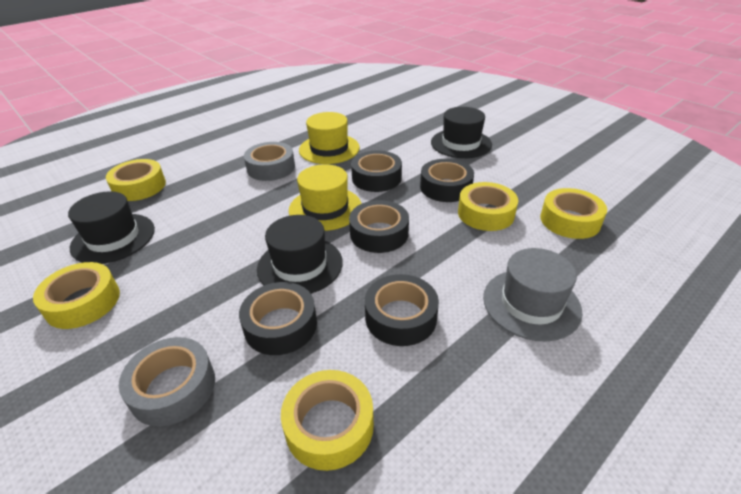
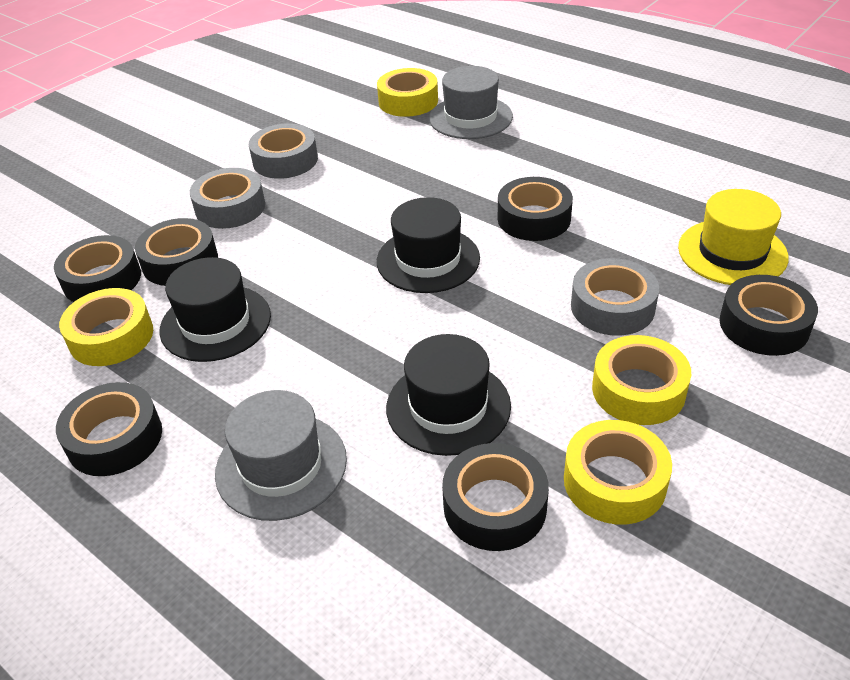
black tape: 5 -> 6
grey hat: 1 -> 2
grey tape: 2 -> 3
yellow hat: 2 -> 1
yellow tape: 5 -> 4

